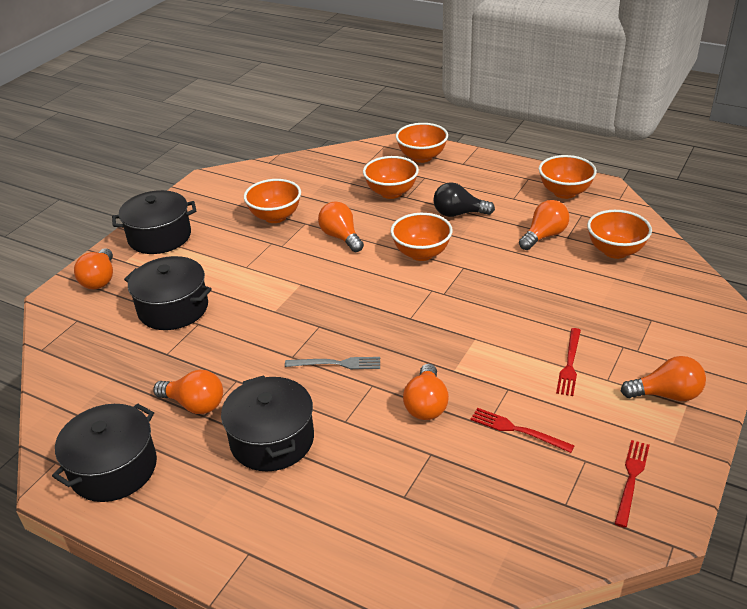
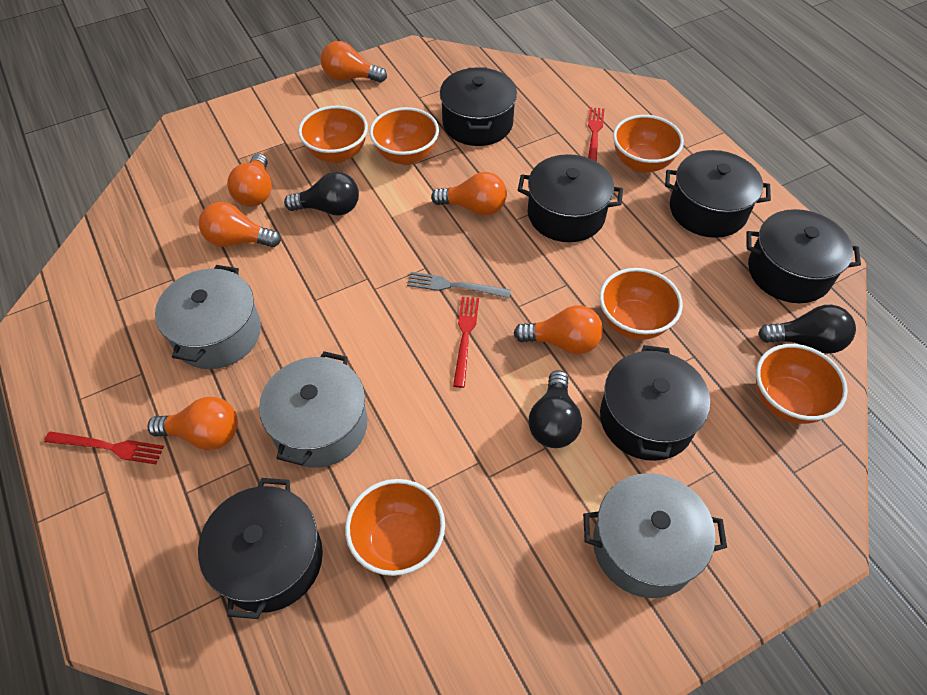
black light bulb: 1 -> 3
black pot: 4 -> 6
grey pot: 0 -> 3

